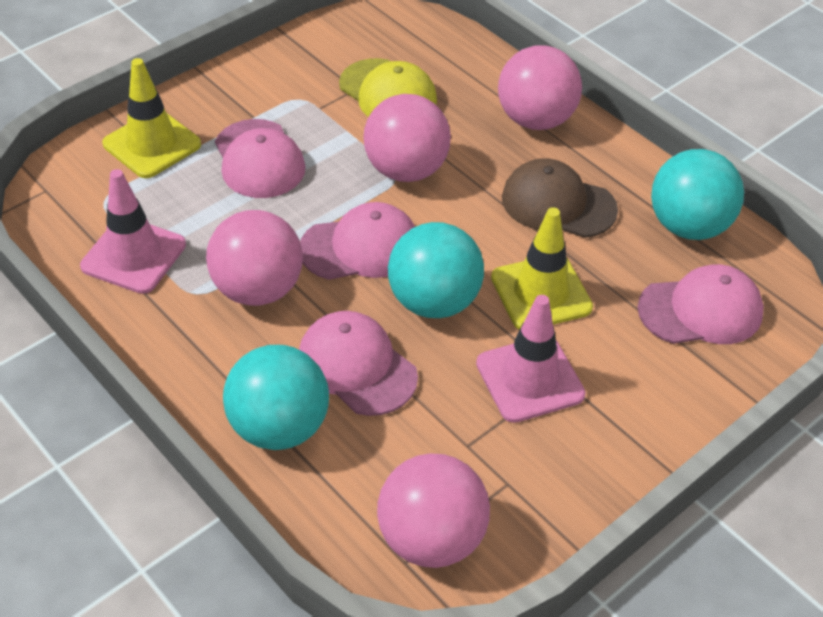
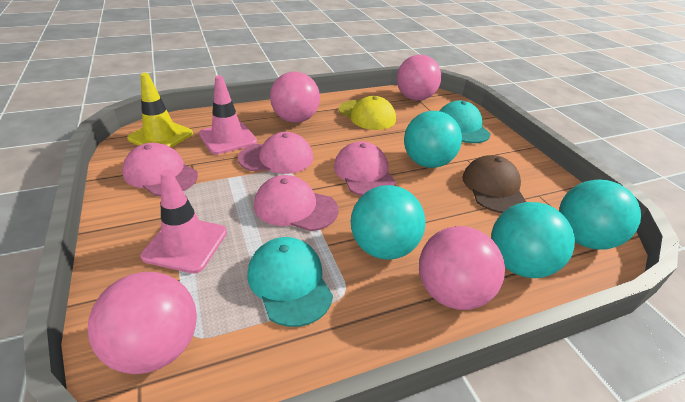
turquoise ball: 3 -> 4
turquoise cap: 0 -> 2
yellow traffic cone: 2 -> 1

